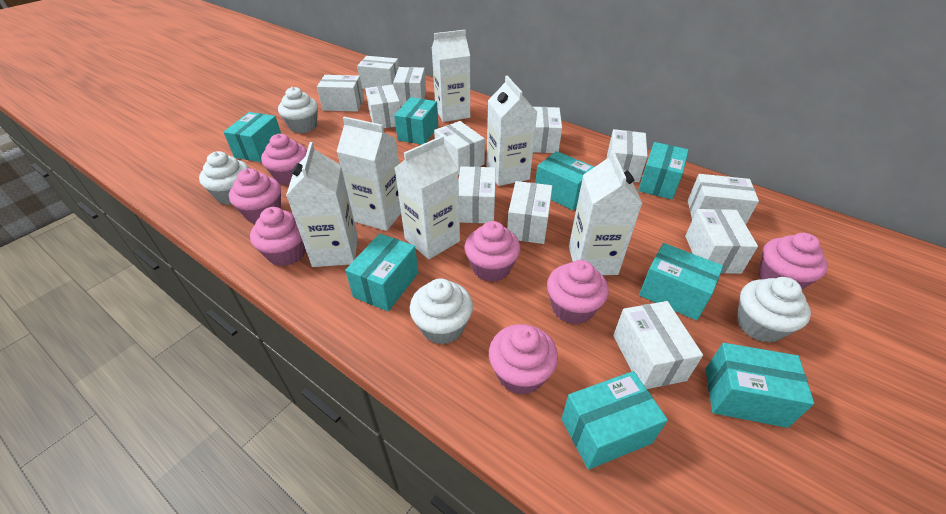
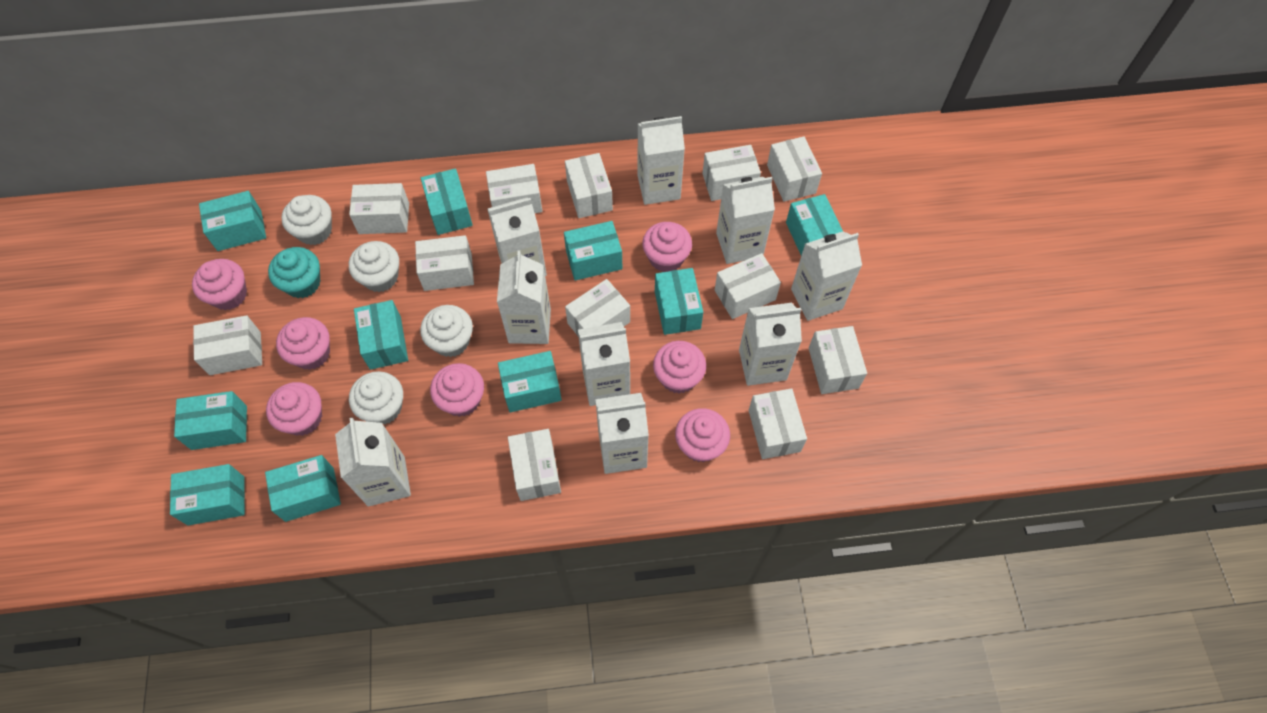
turquoise box: 8 -> 10
turquoise cupcake: 0 -> 1
white carton: 6 -> 9

